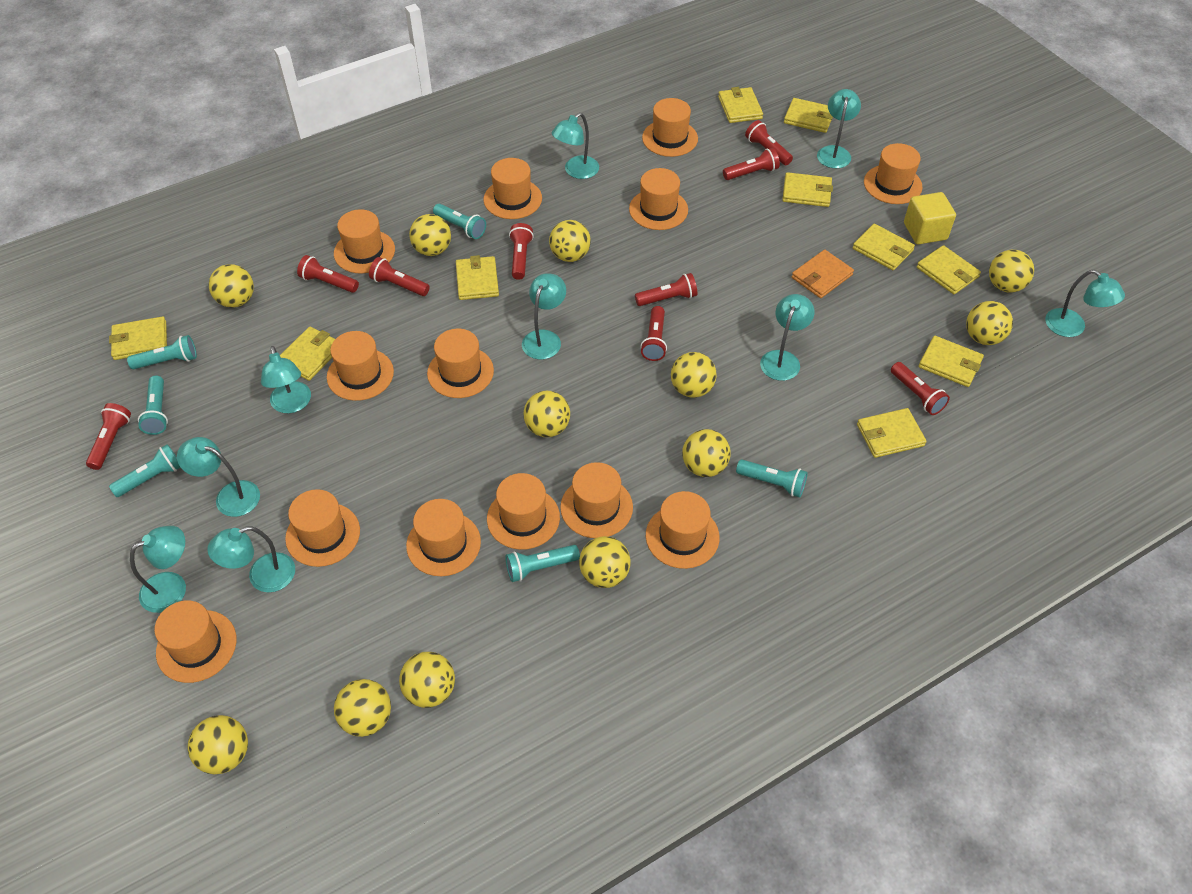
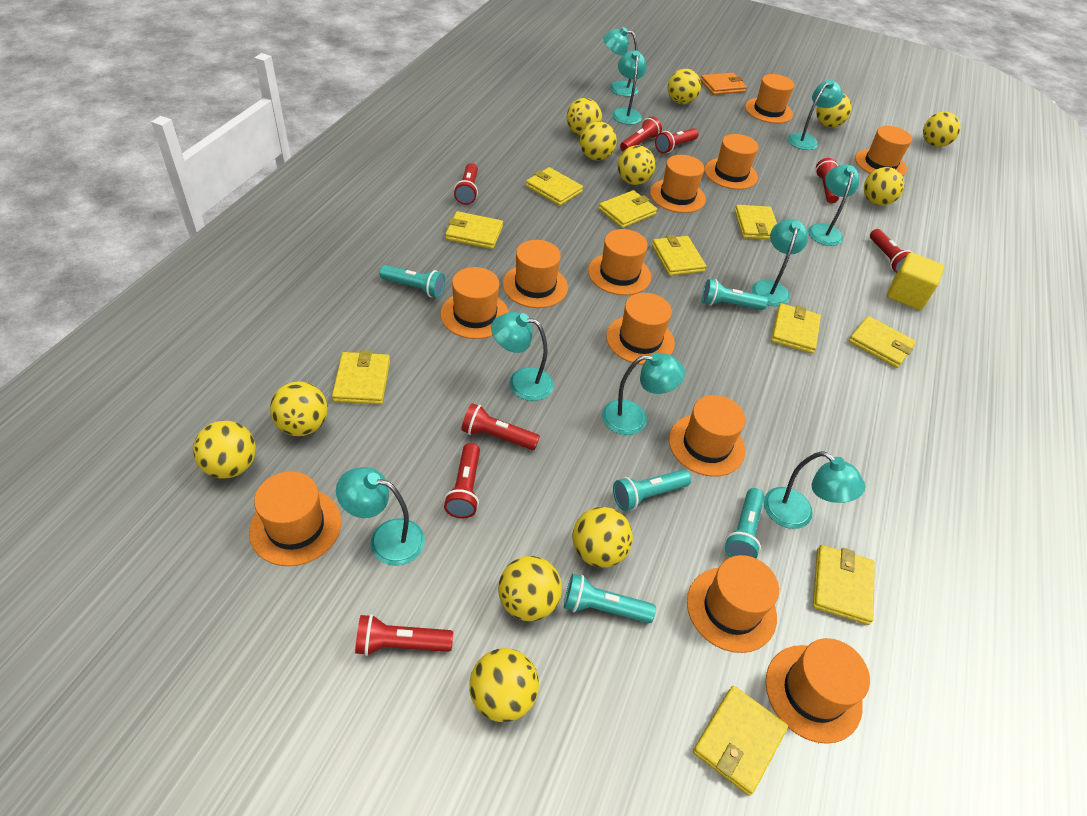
orange hat: 13 -> 12
red flashlight: 9 -> 8
turquoise flashlight: 6 -> 5

